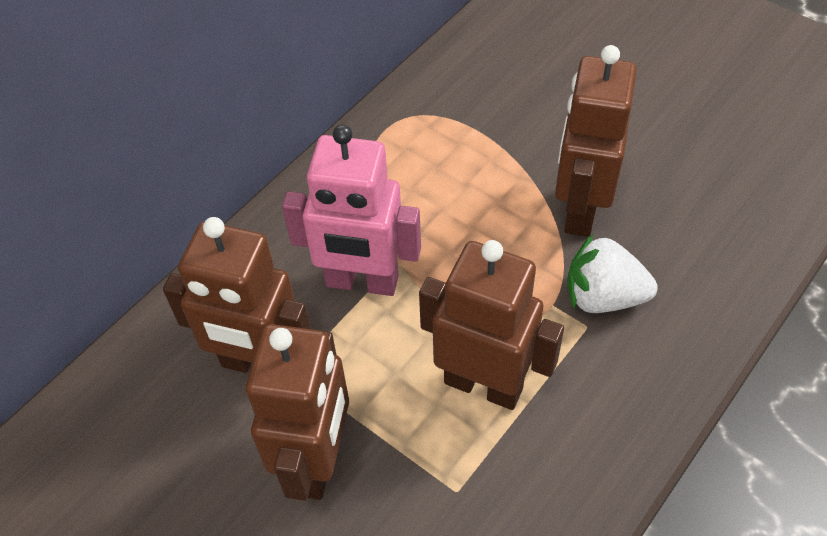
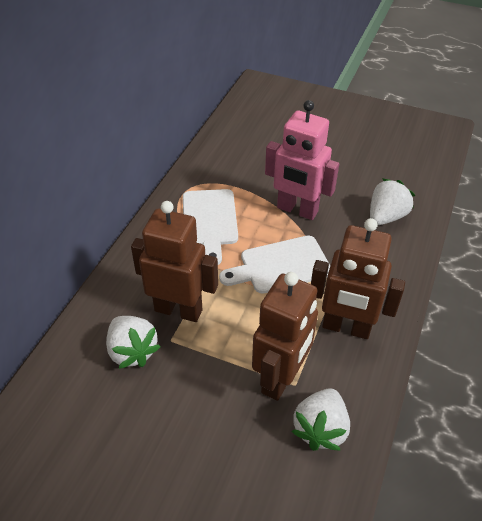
brown robot: 4 -> 3
white cutting board: 0 -> 2
white strawberry: 1 -> 3

